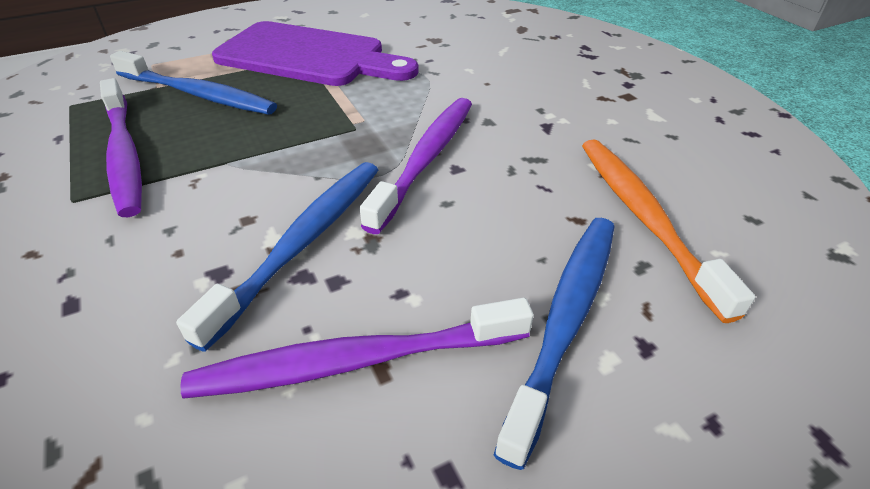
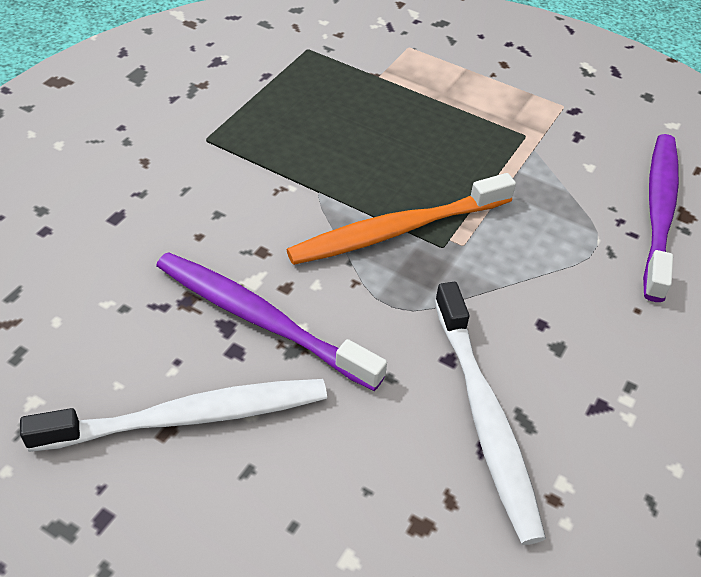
blue toothbrush: 3 -> 0
purple cutting board: 1 -> 0
purple toothbrush: 3 -> 2
white toothbrush: 0 -> 2

